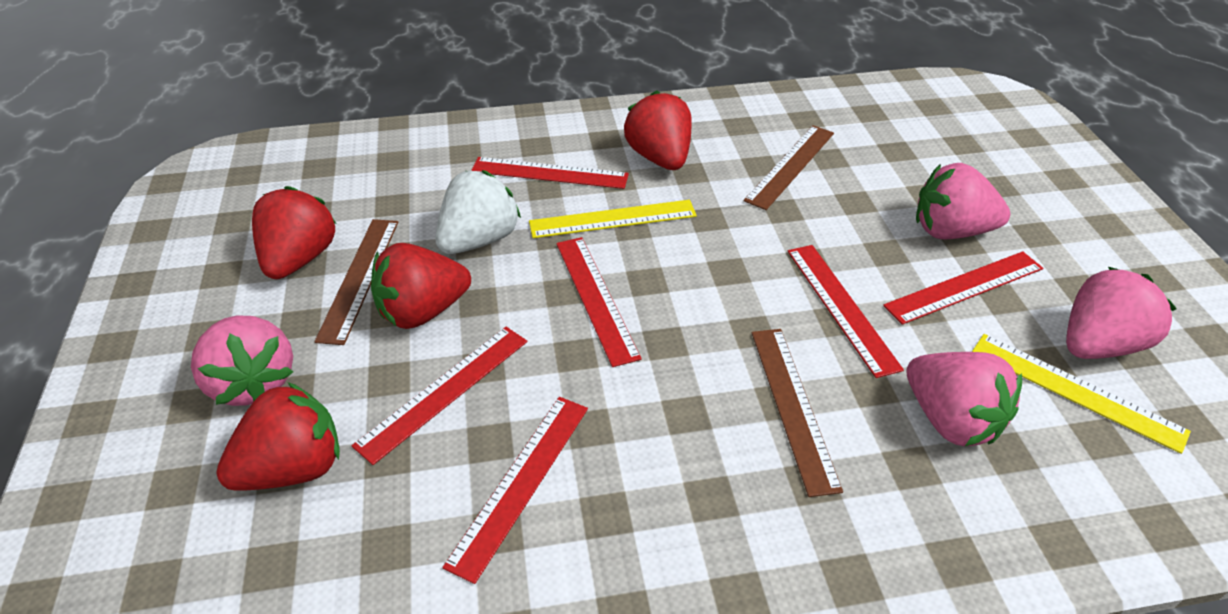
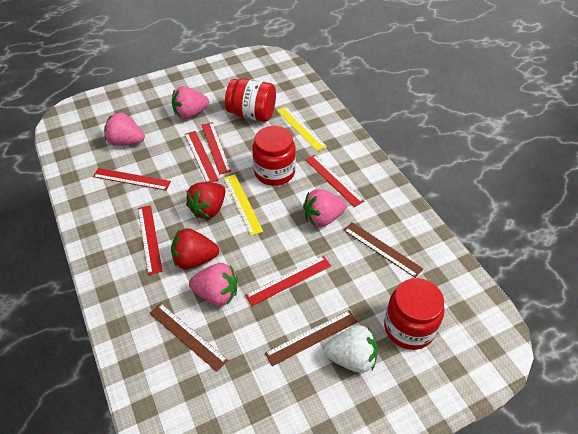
red jar: 0 -> 3
red strawberry: 4 -> 2

